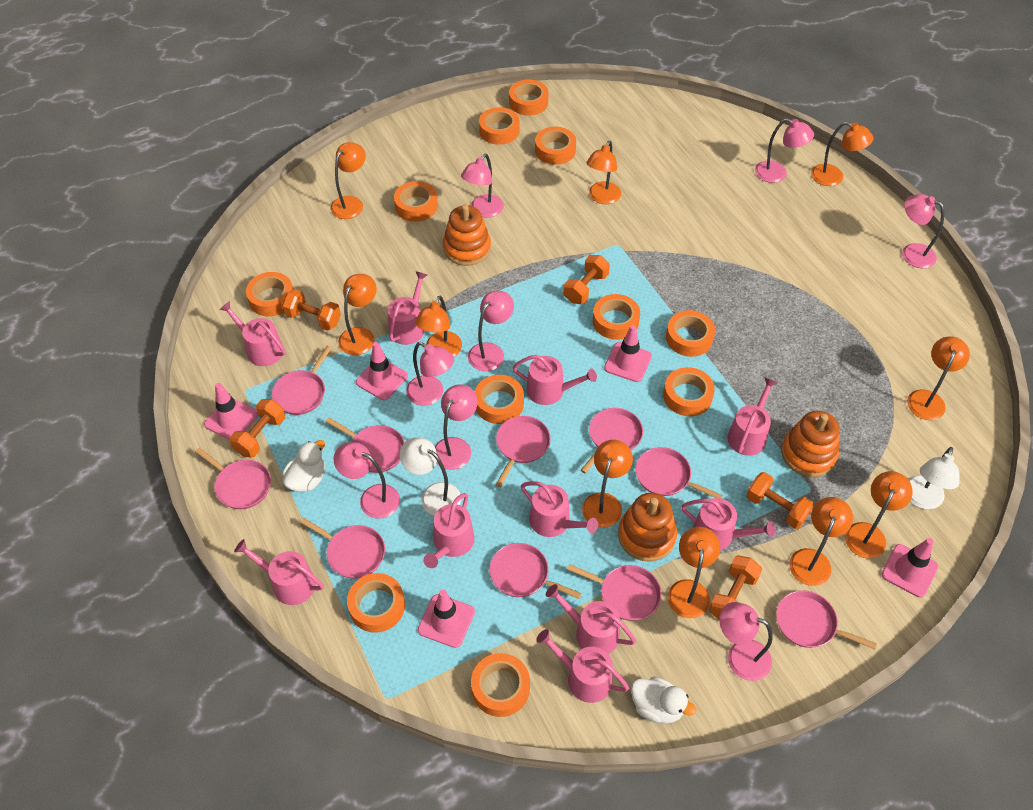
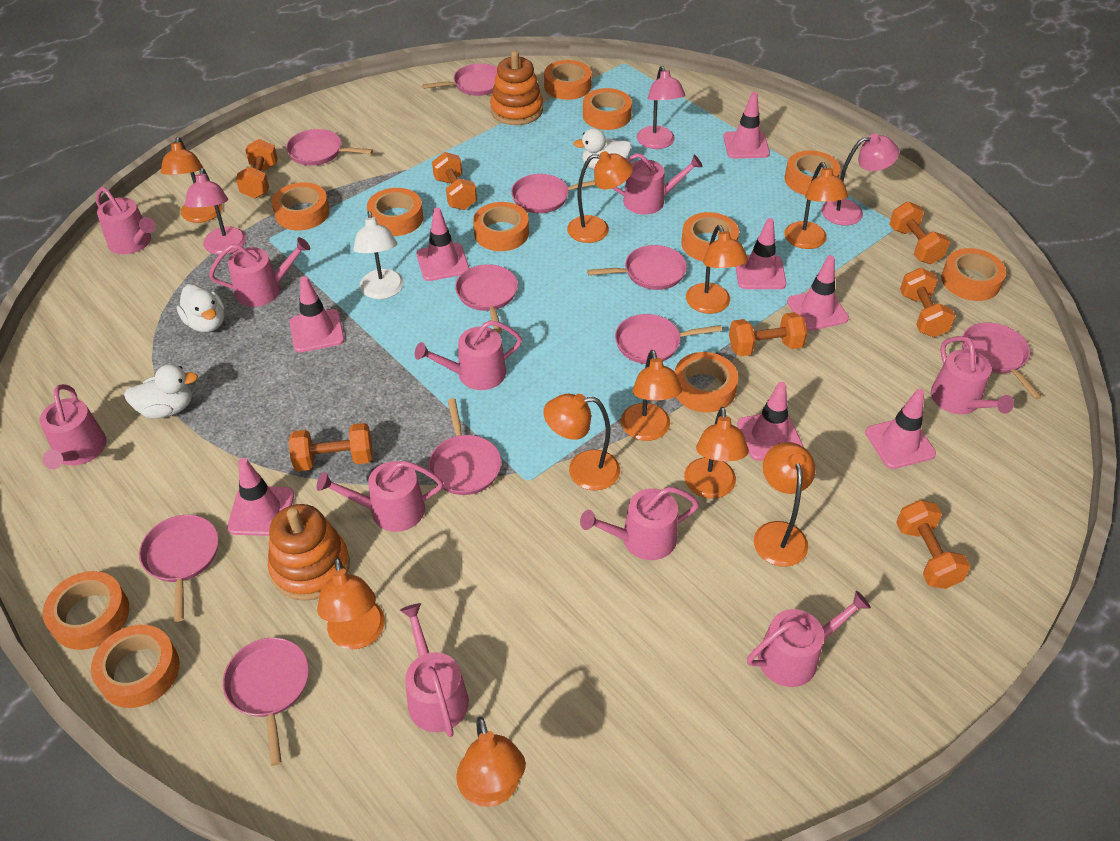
orange dumbbell: 5 -> 7
orange stacking toy: 3 -> 2
pink lamp: 8 -> 3
pink traffic cone: 5 -> 8
white duck: 2 -> 3
white lamp: 2 -> 1

